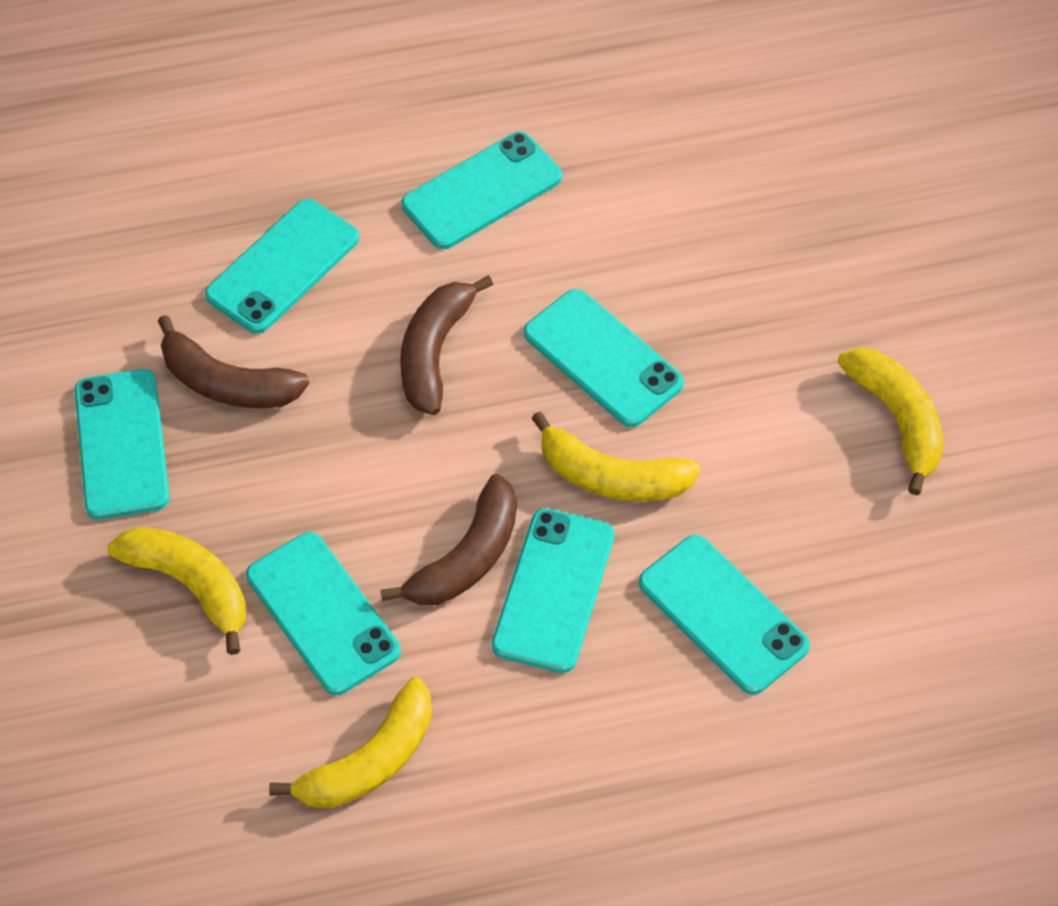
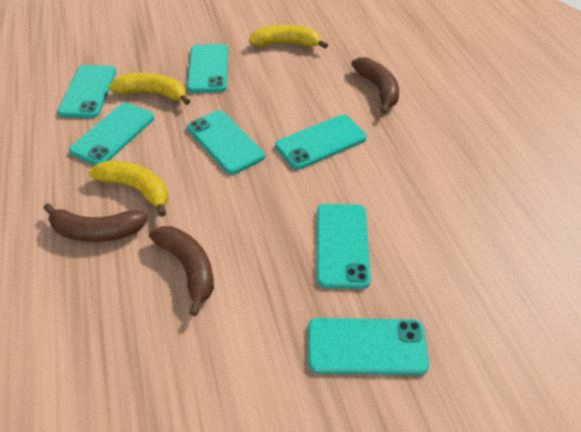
yellow banana: 4 -> 3

